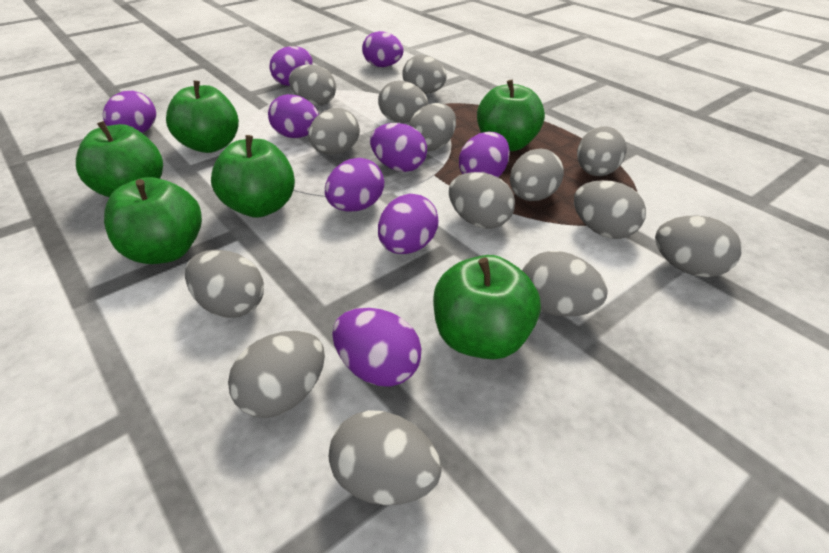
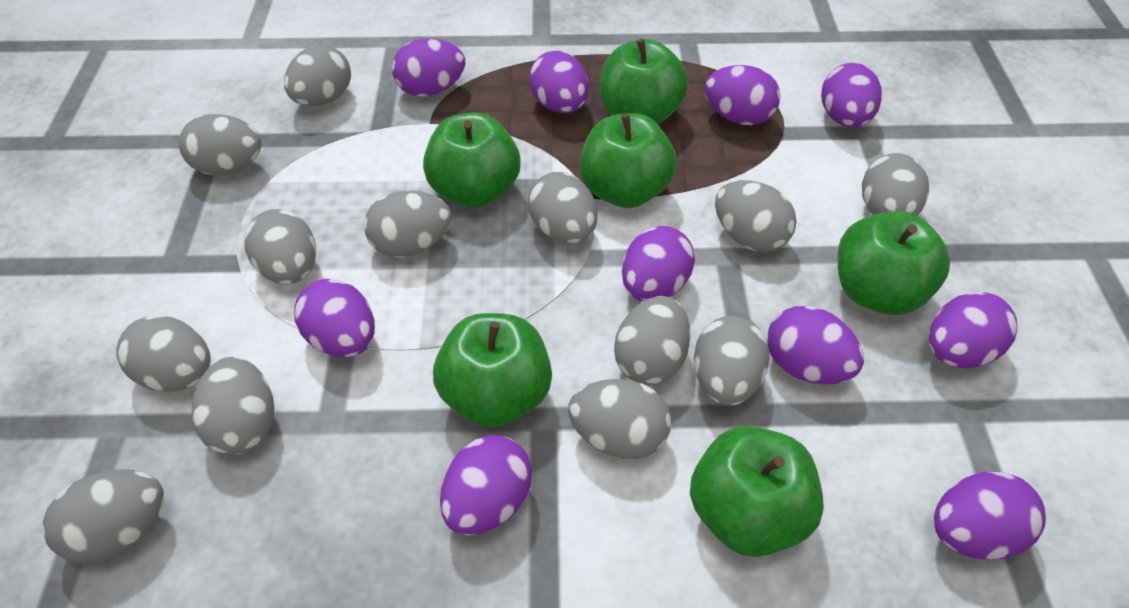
grey egg: 14 -> 13
purple egg: 9 -> 10

